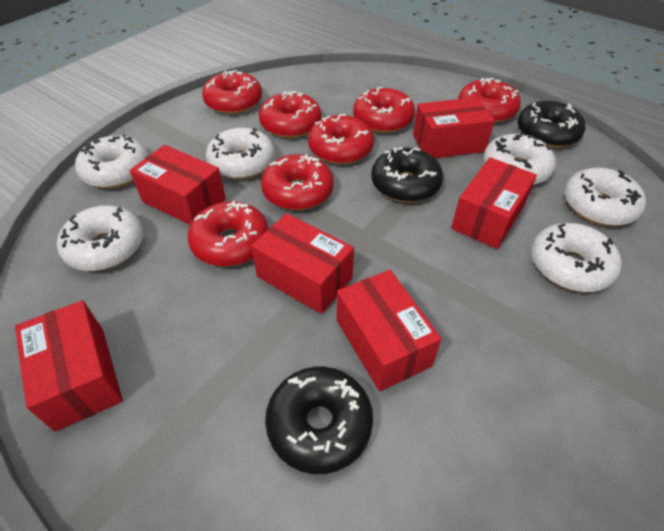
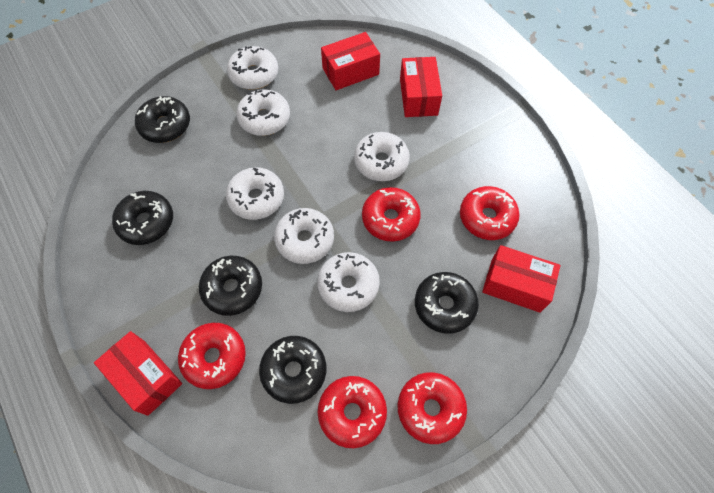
black donut: 3 -> 5
red box: 6 -> 4
red donut: 7 -> 5

